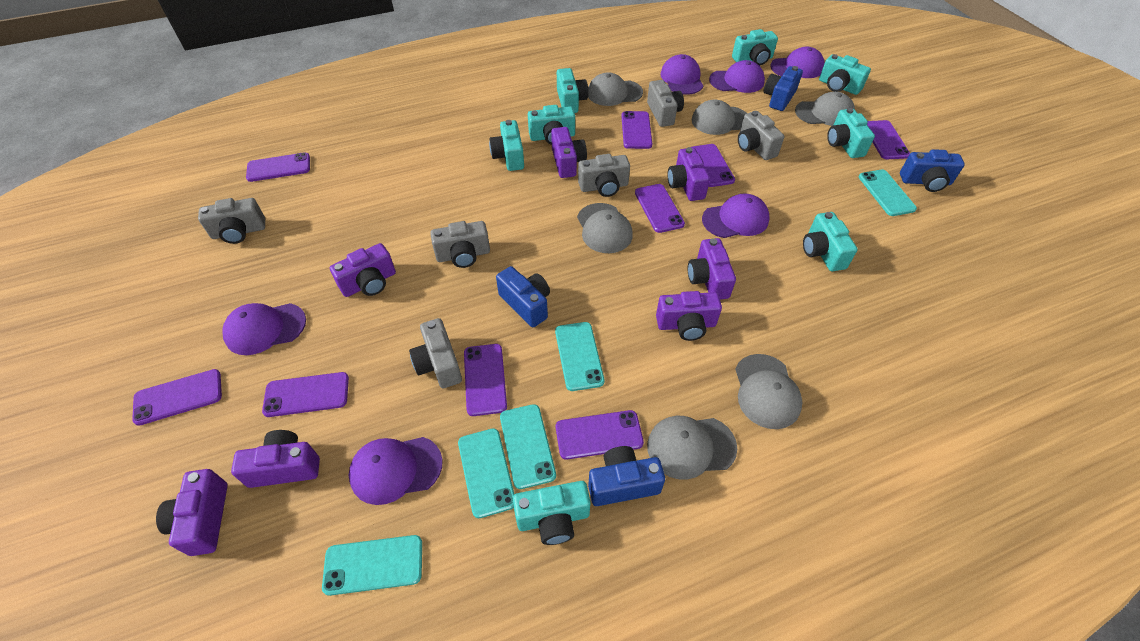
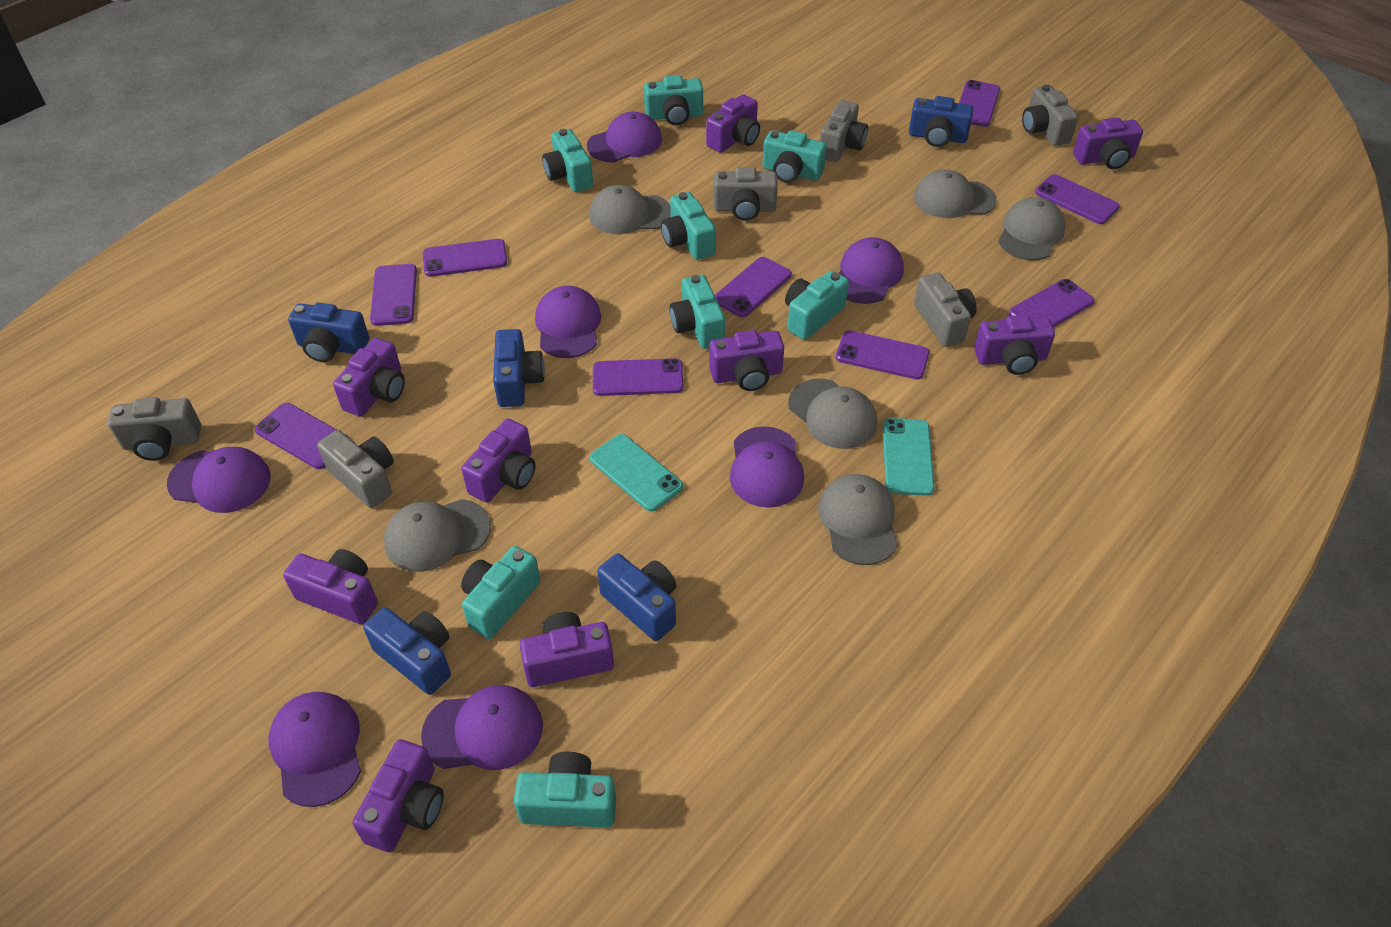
blue camera: 4 -> 5
purple camera: 7 -> 9
purple cap: 6 -> 7
turquoise phone: 5 -> 2

